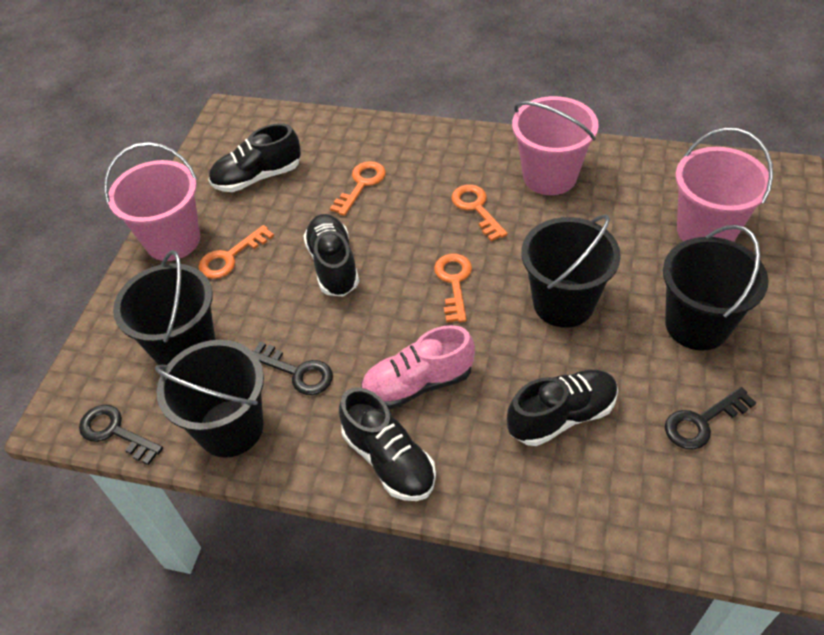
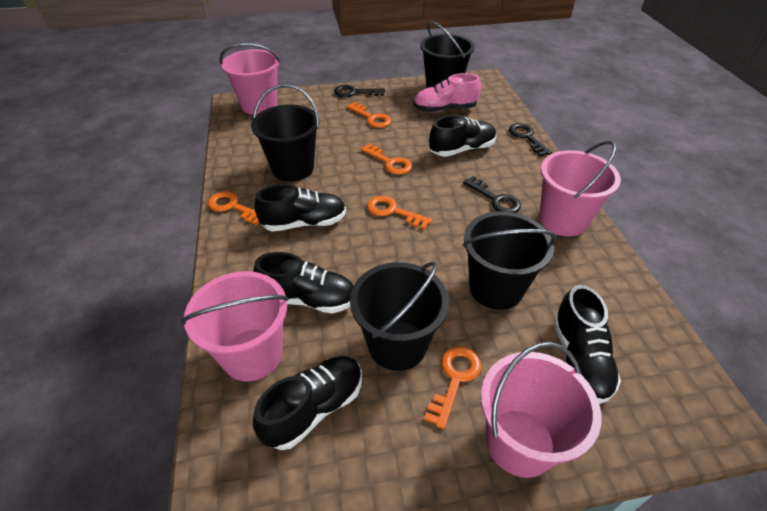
black shoe: 4 -> 5
orange key: 4 -> 5
pink bucket: 3 -> 4

